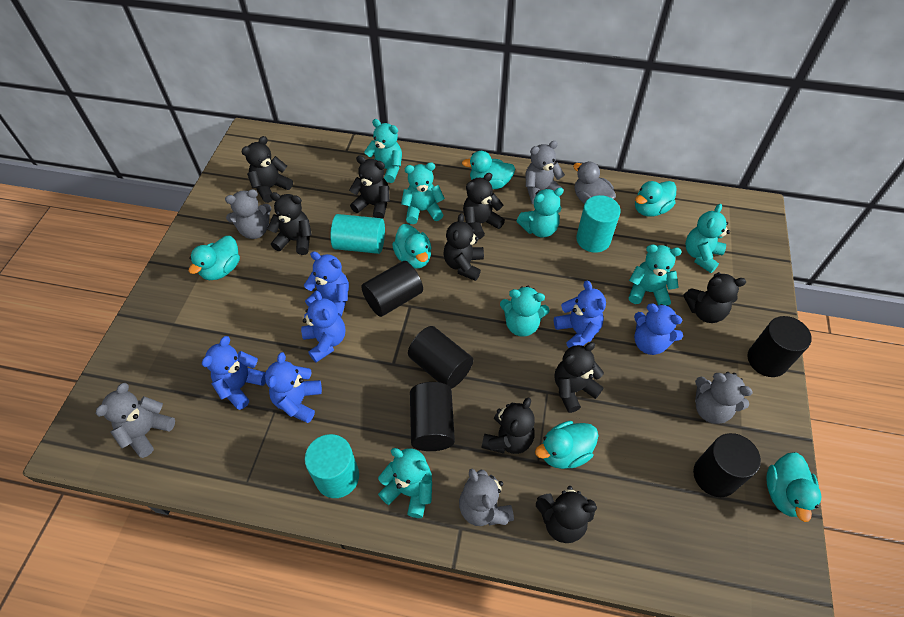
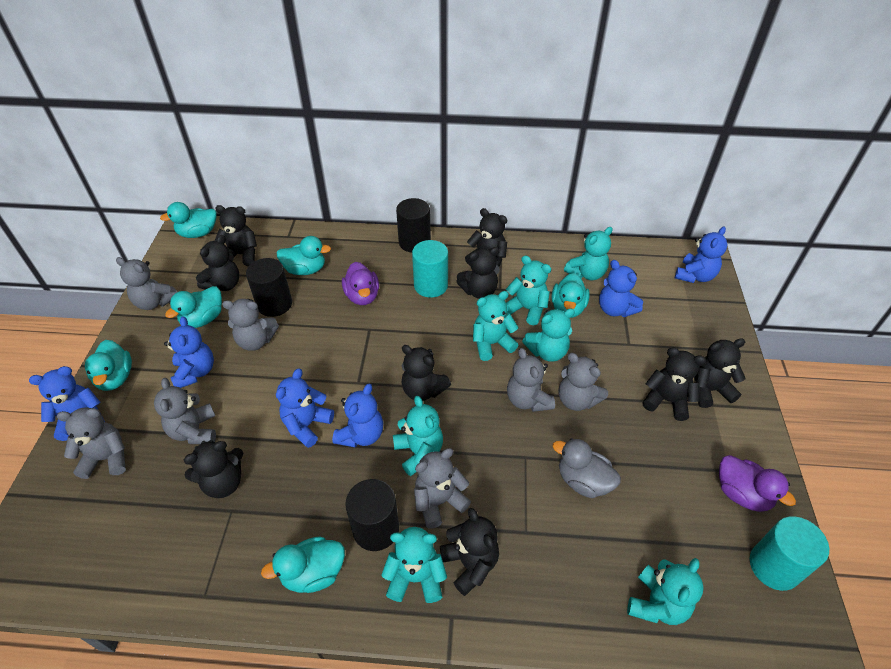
black cylinder: 5 -> 3
grey teddy bear: 5 -> 7
purple duck: 0 -> 2
turquoise cylinder: 3 -> 2

